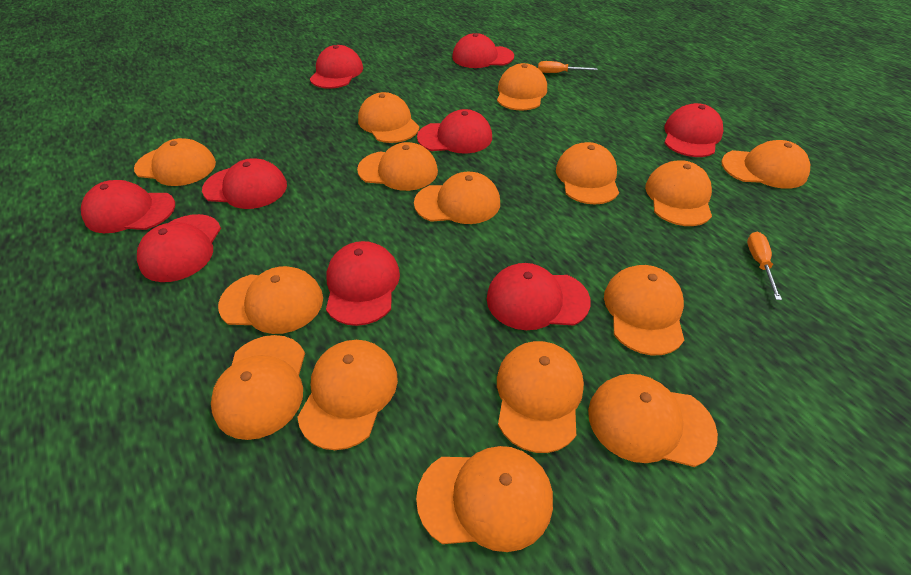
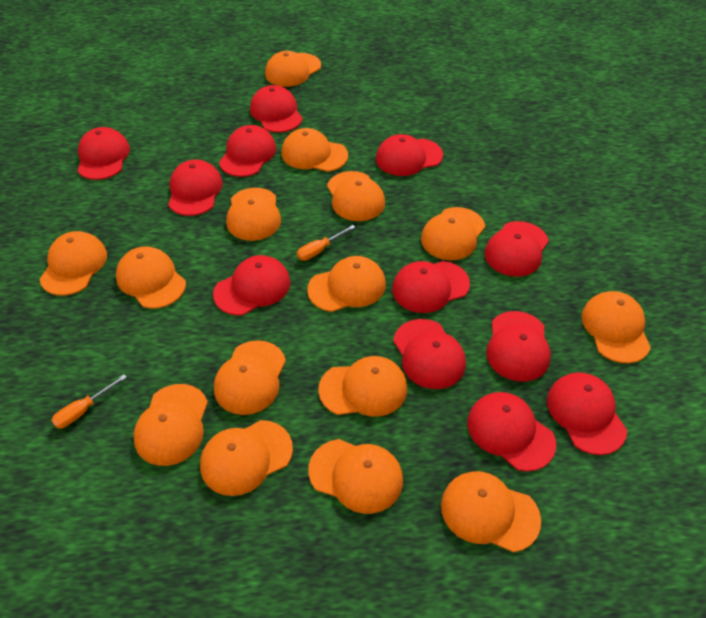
red cap: 9 -> 12

